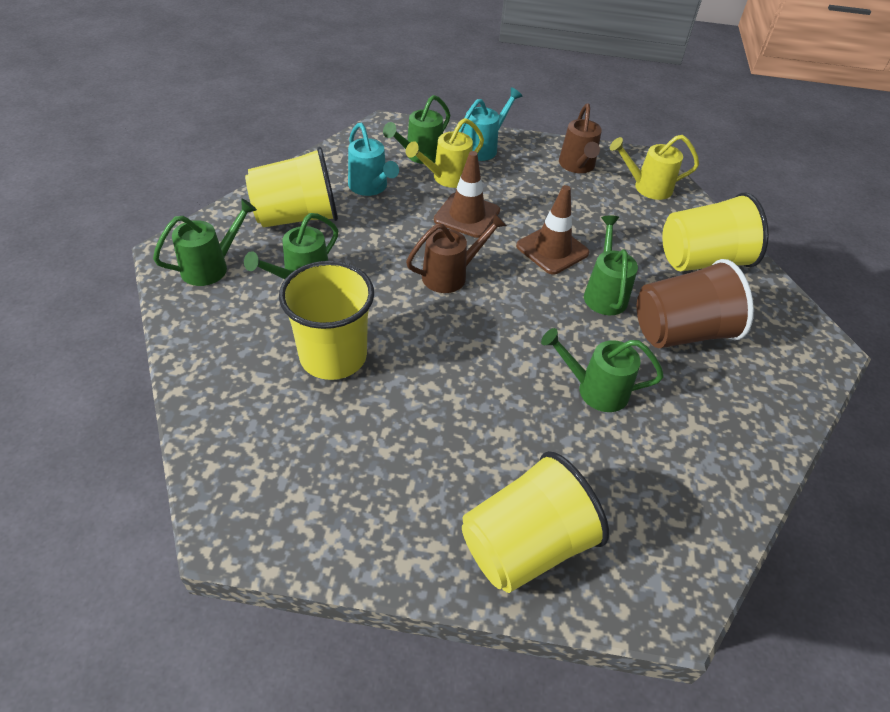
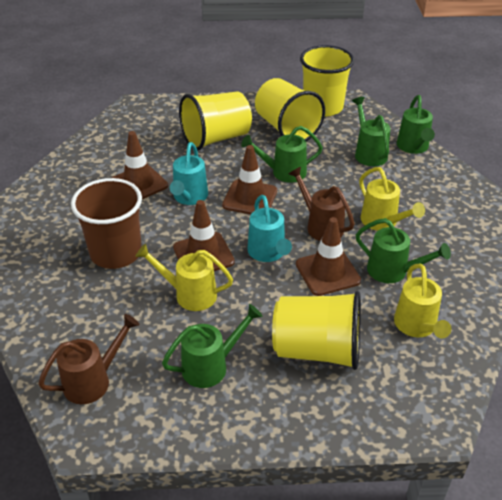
brown traffic cone: 2 -> 4
yellow watering can: 2 -> 3

